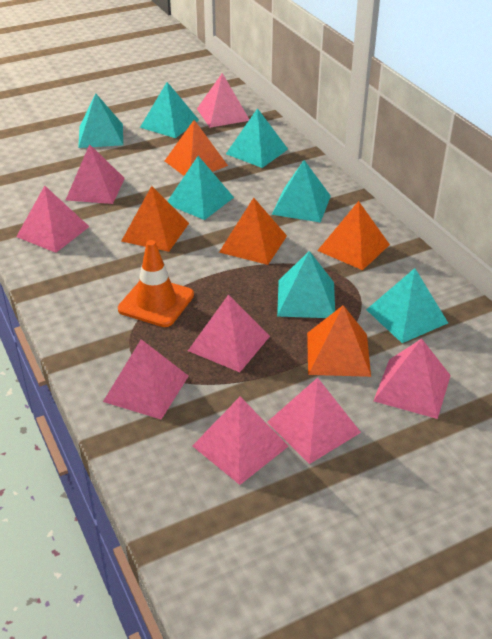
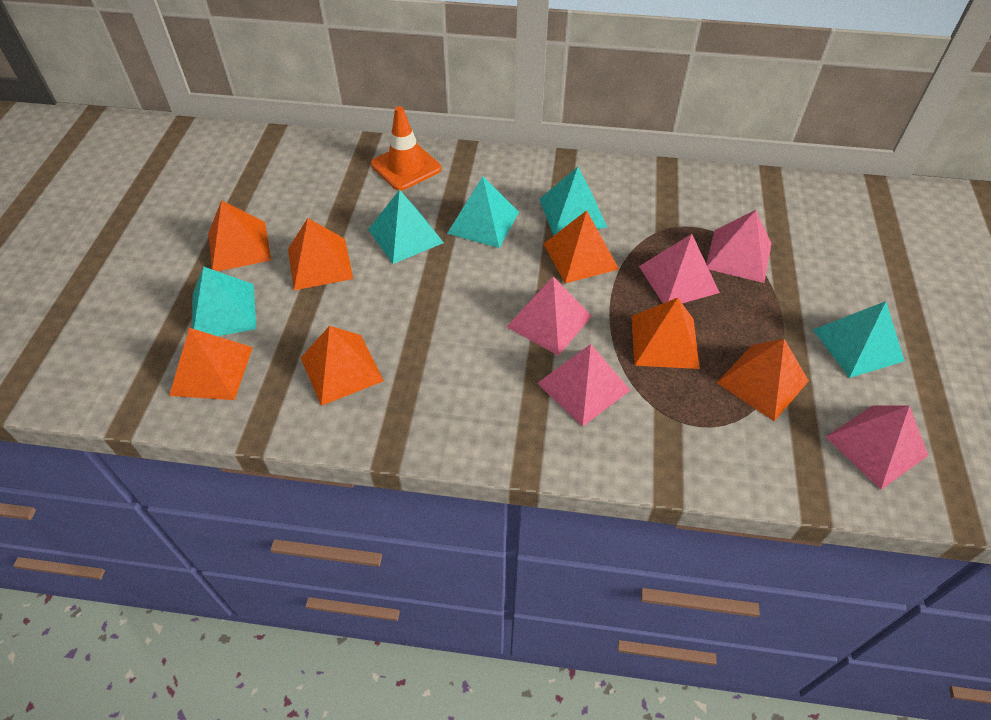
orange pyramid: 5 -> 7
pink pyramid: 8 -> 5
turquoise pyramid: 7 -> 5

